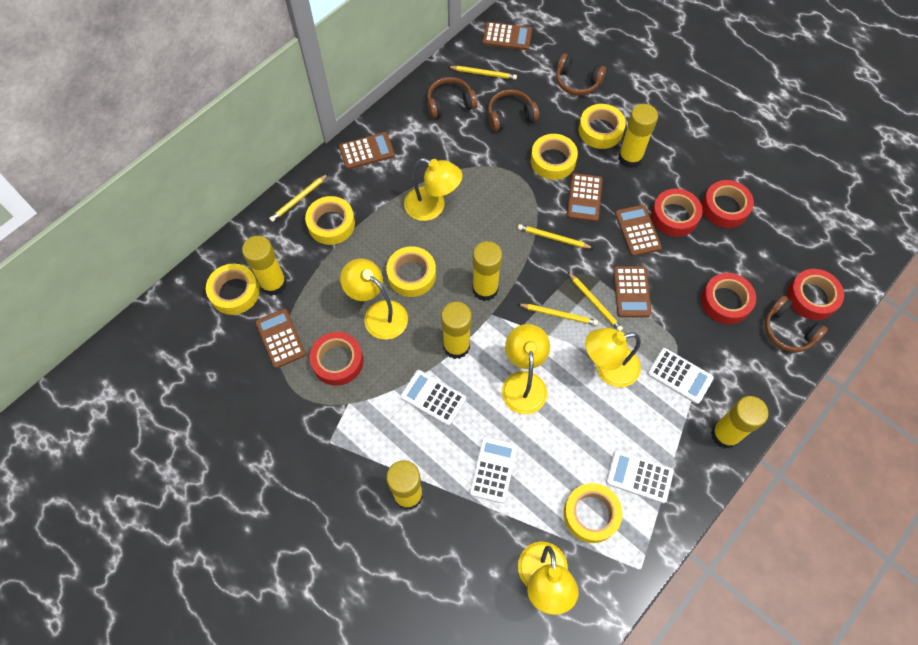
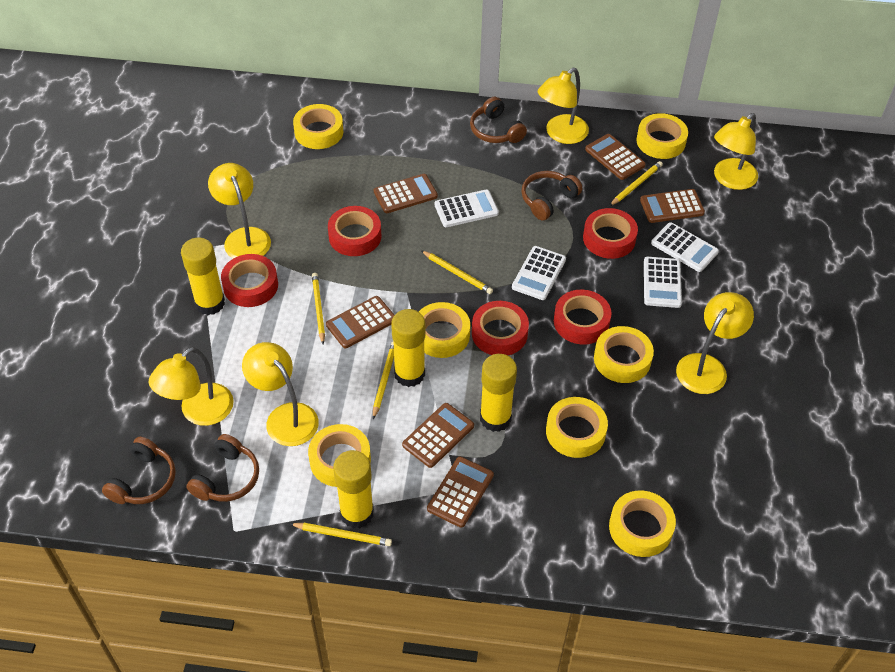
yellow glue stick: 6 -> 4
yellow lamp: 5 -> 6
yellow tape: 6 -> 7

